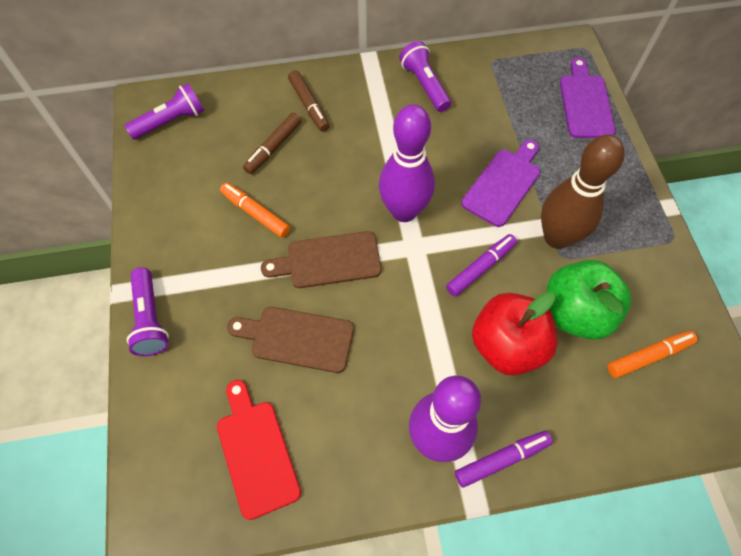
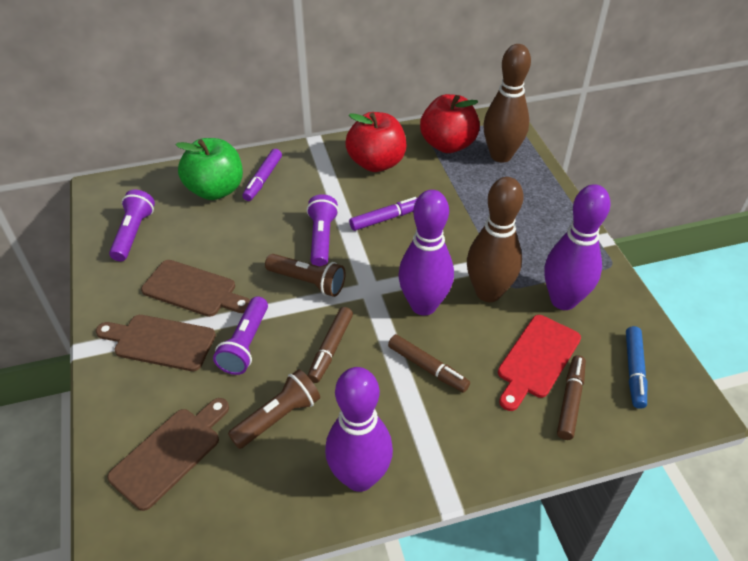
blue marker: 0 -> 1
brown bowling pin: 1 -> 2
brown cutting board: 2 -> 3
brown flashlight: 0 -> 2
brown marker: 2 -> 3
orange marker: 2 -> 0
purple bowling pin: 2 -> 3
purple cutting board: 2 -> 0
red apple: 1 -> 2

